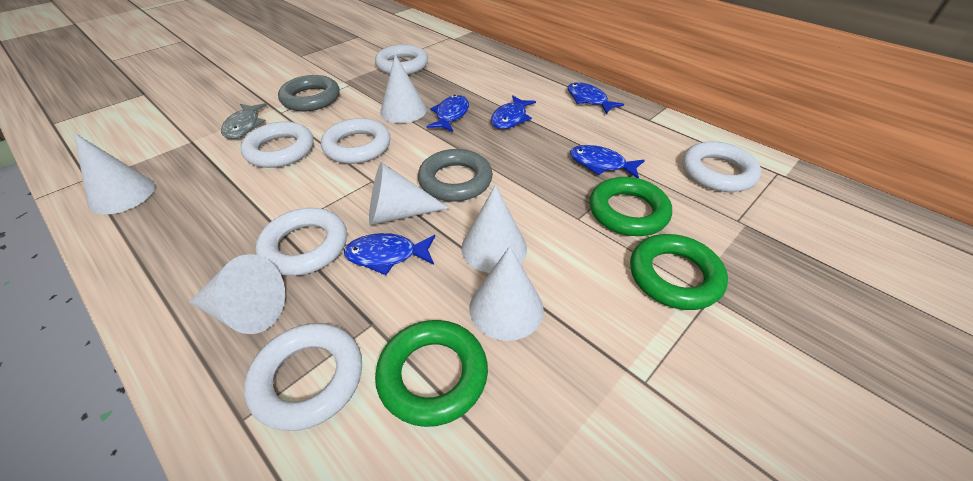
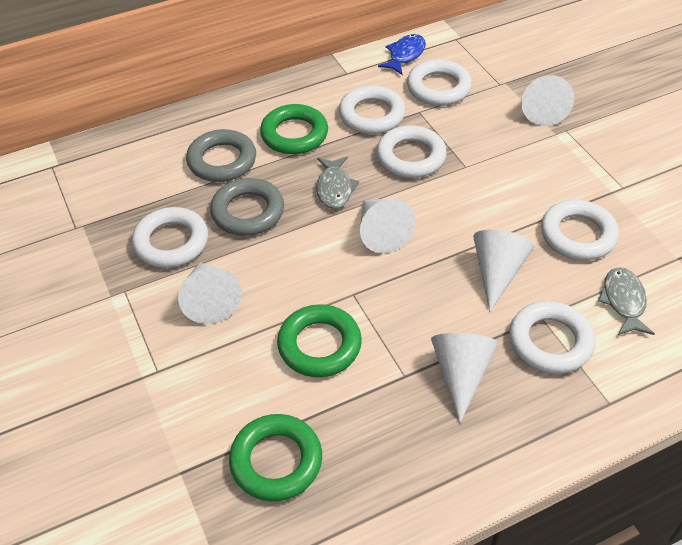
blue fish: 5 -> 1
grey fish: 1 -> 2
white cone: 6 -> 5

